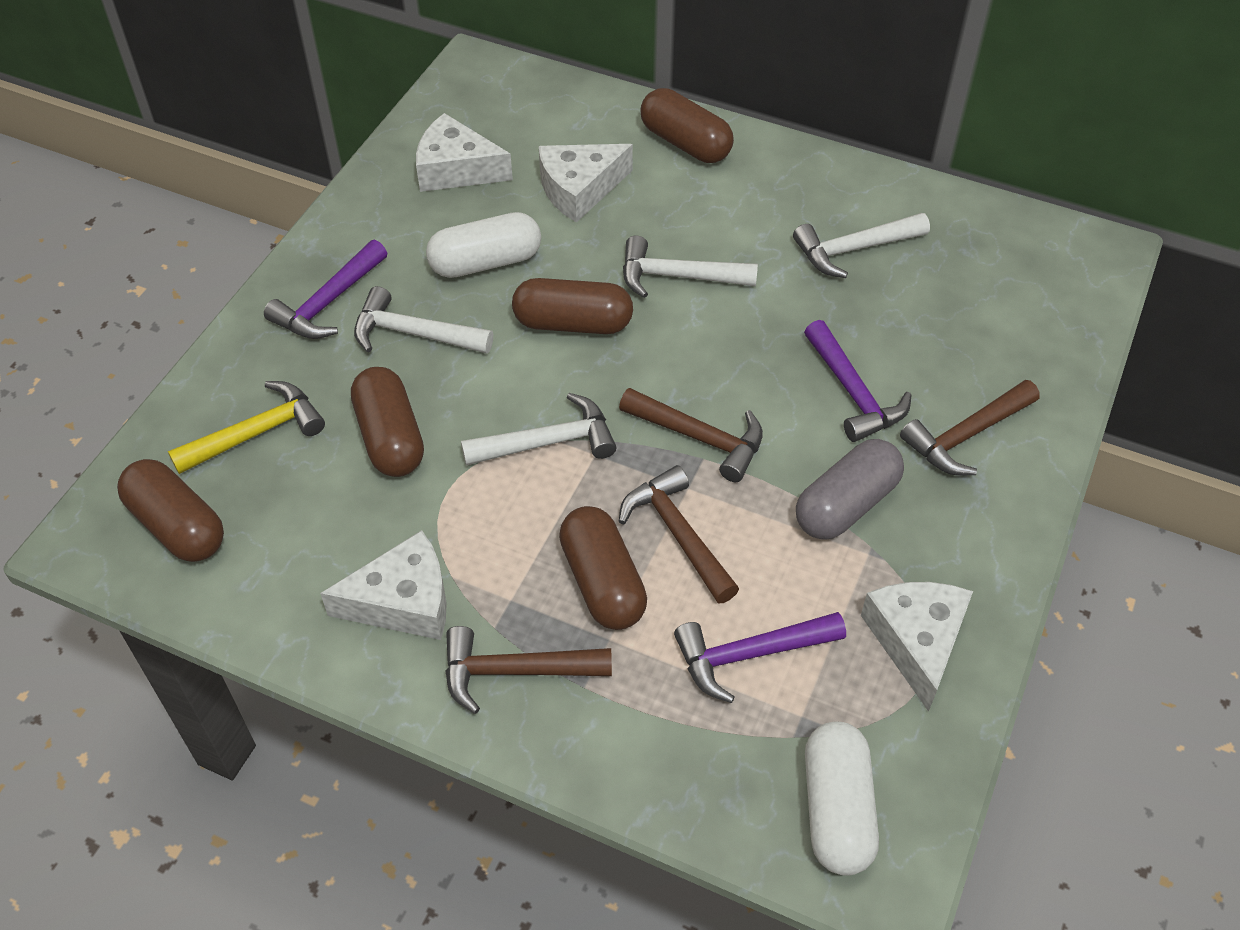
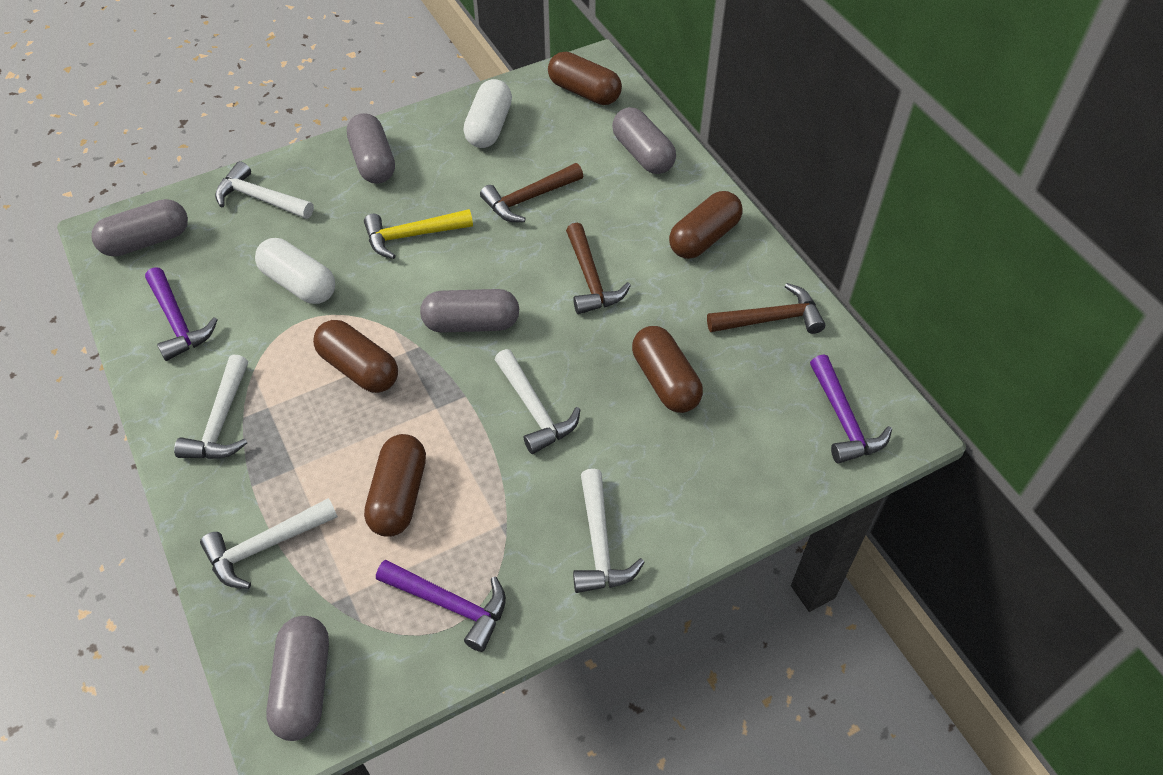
brown hammer: 4 -> 3
grey capsule: 1 -> 5
white cheese: 4 -> 0
white hammer: 4 -> 5

